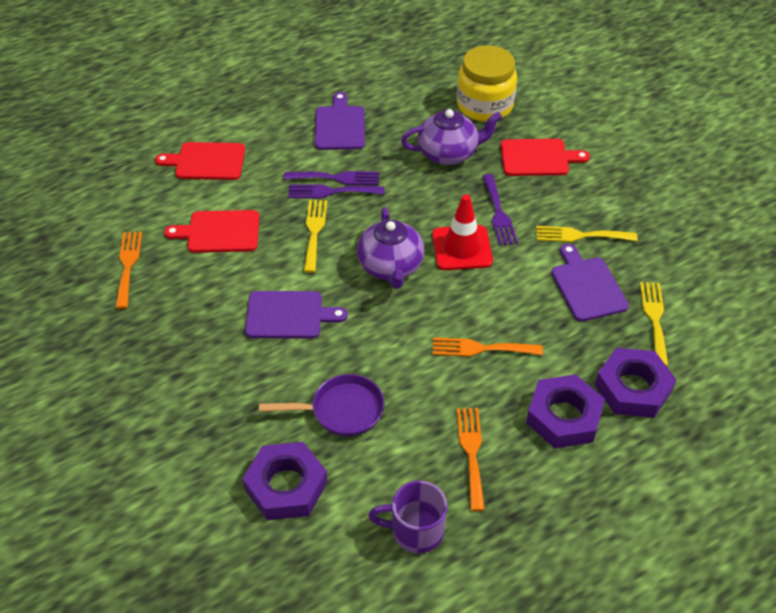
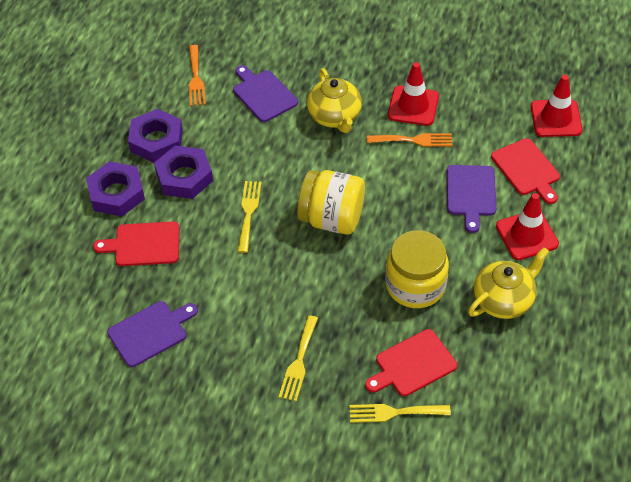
orange fork: 3 -> 2
purple fork: 3 -> 0
purple mug: 1 -> 0
purple pan: 1 -> 0
purple teapot: 2 -> 0
red traffic cone: 1 -> 3
yellow jar: 1 -> 2
yellow teapot: 0 -> 2

